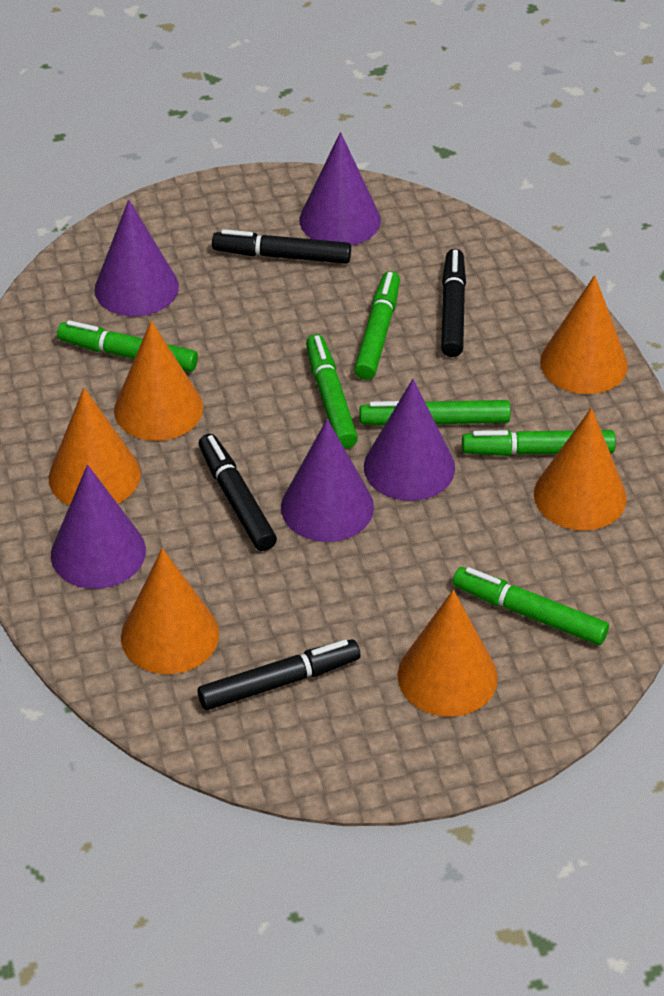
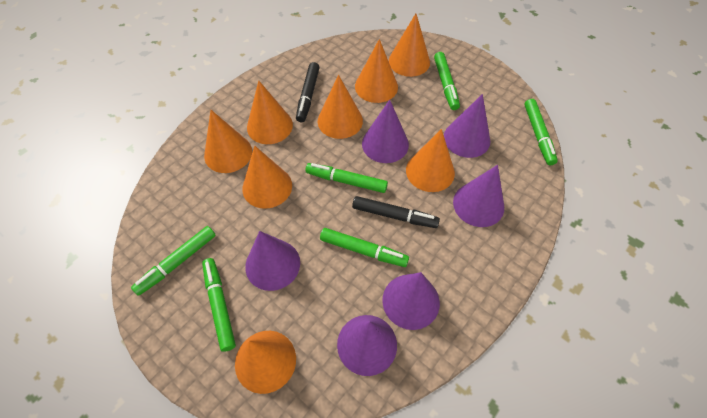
black marker: 4 -> 2
orange cone: 6 -> 8
purple cone: 5 -> 6

